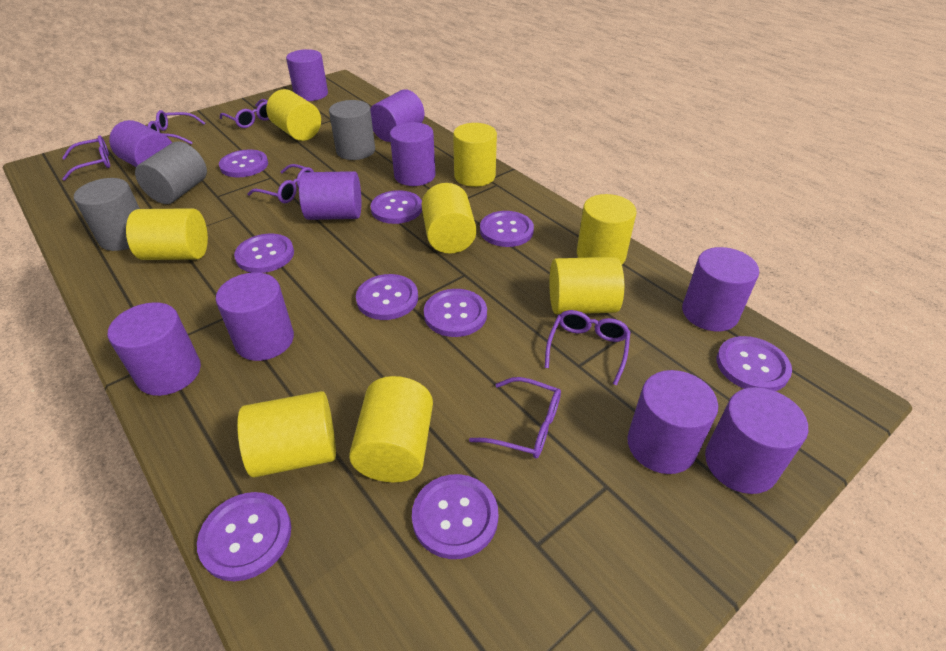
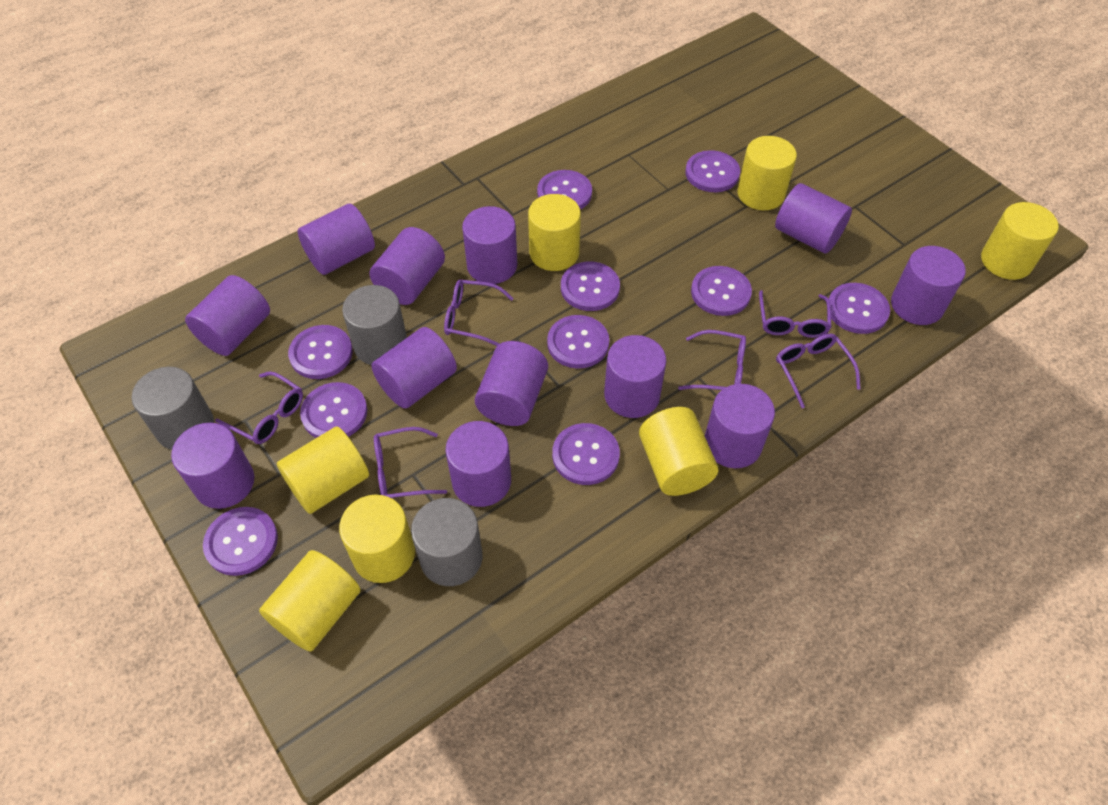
purple button: 9 -> 10
purple cylinder: 10 -> 12
yellow cylinder: 8 -> 7

